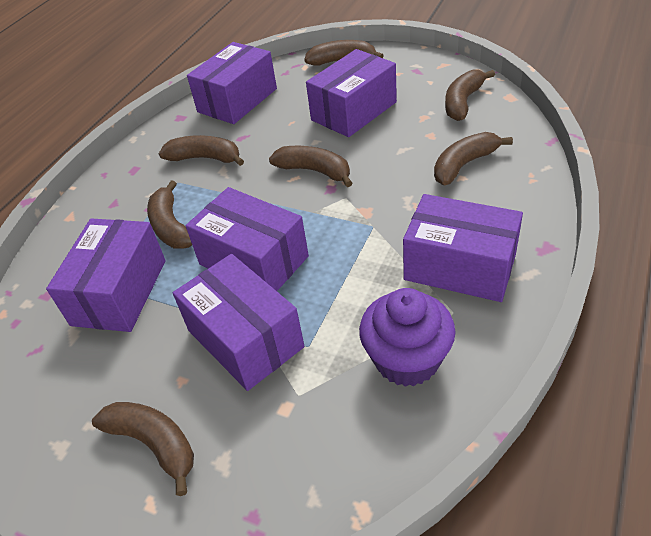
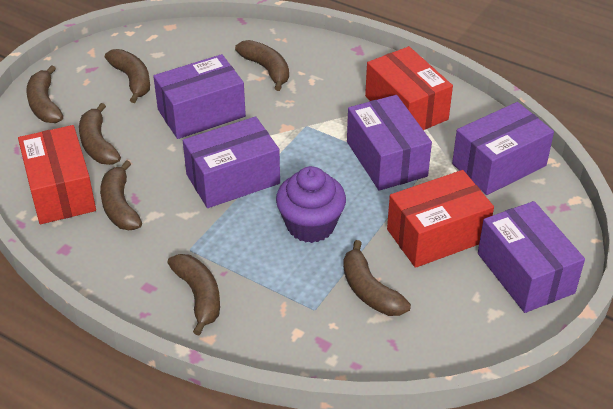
purple box: 6 -> 5
red box: 0 -> 3

